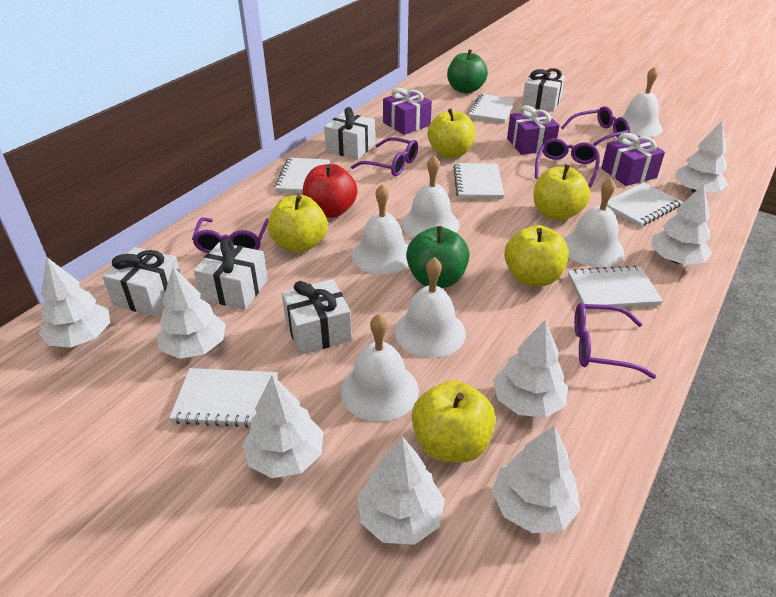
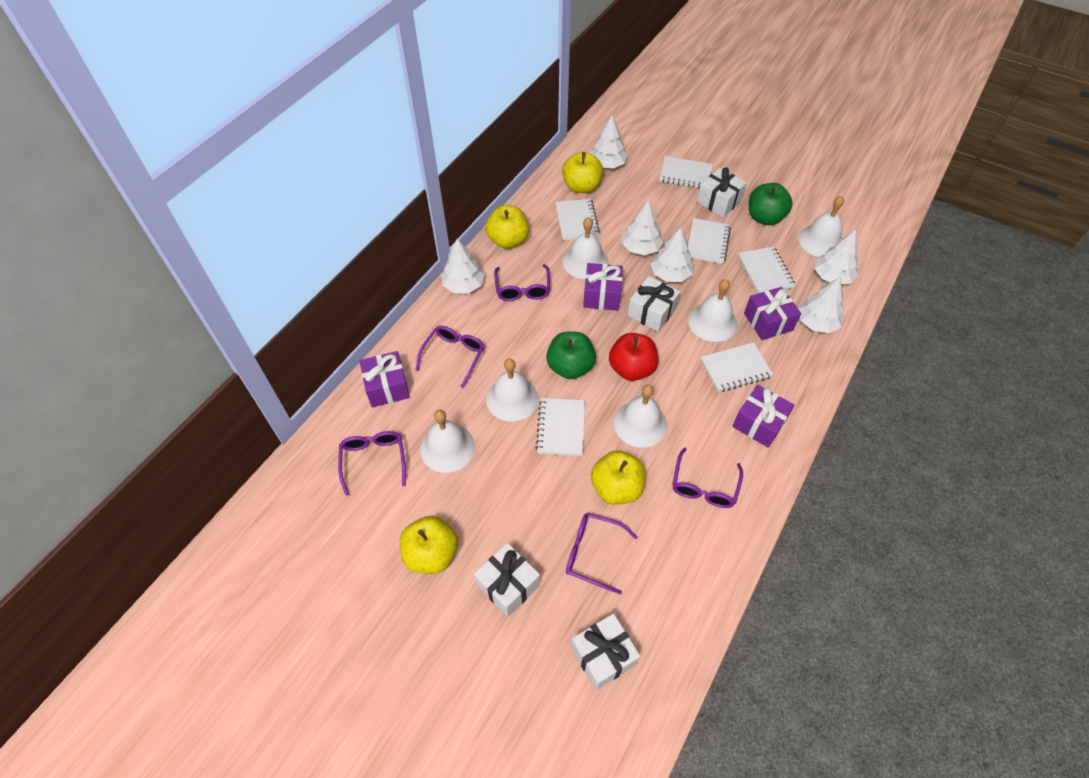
purple gift: 3 -> 4
white gift: 5 -> 4
white tree: 8 -> 6
yellow apple: 5 -> 4

